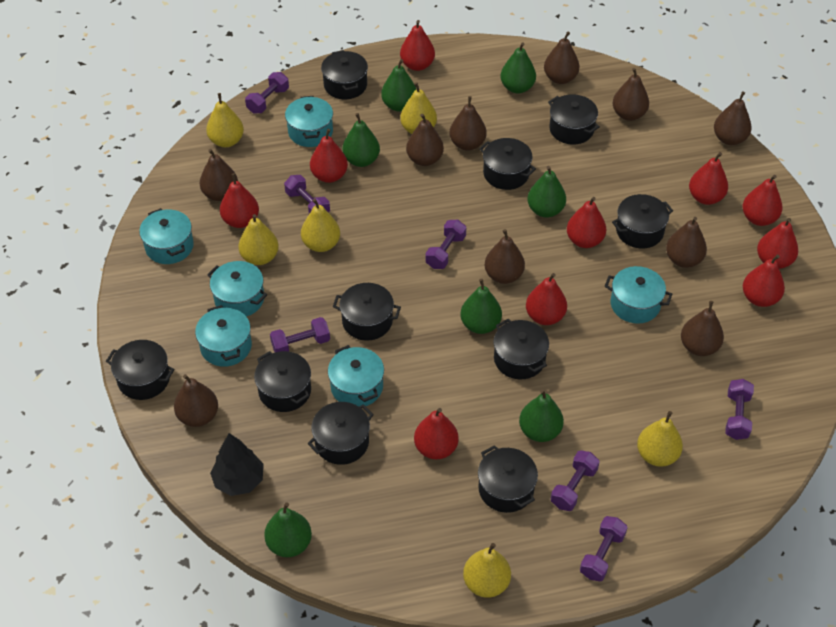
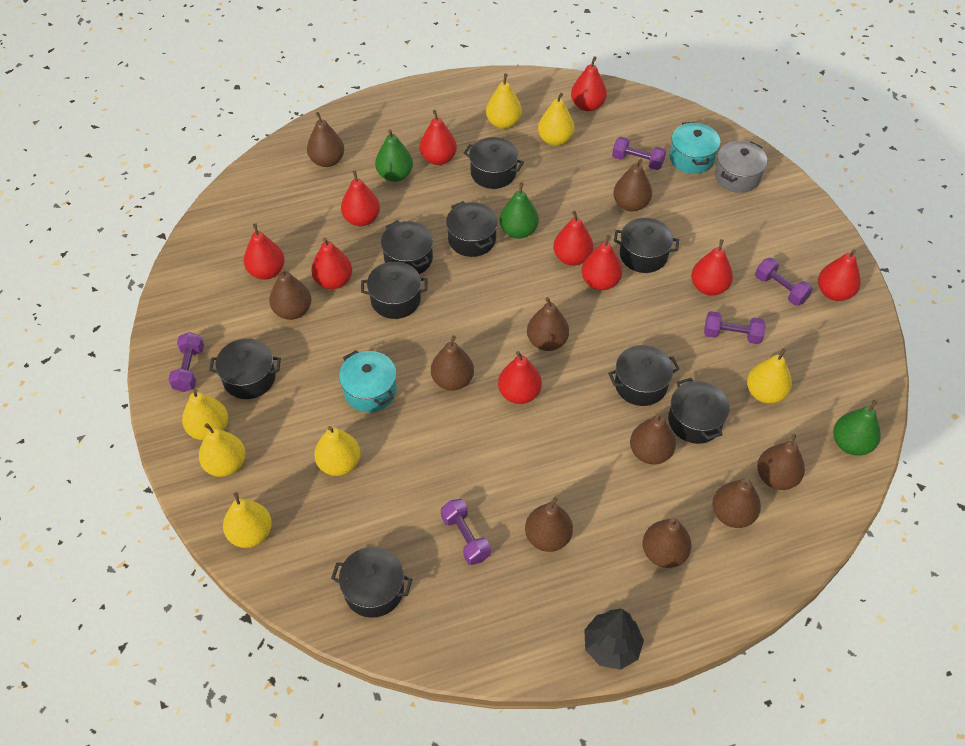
black pot: 10 -> 9
green pear: 7 -> 3
grey pot: 0 -> 1
purple dumbbell: 7 -> 5
turquoise pot: 6 -> 2
yellow pear: 6 -> 7

